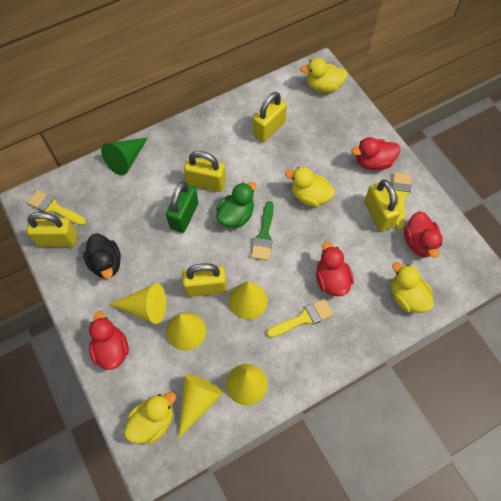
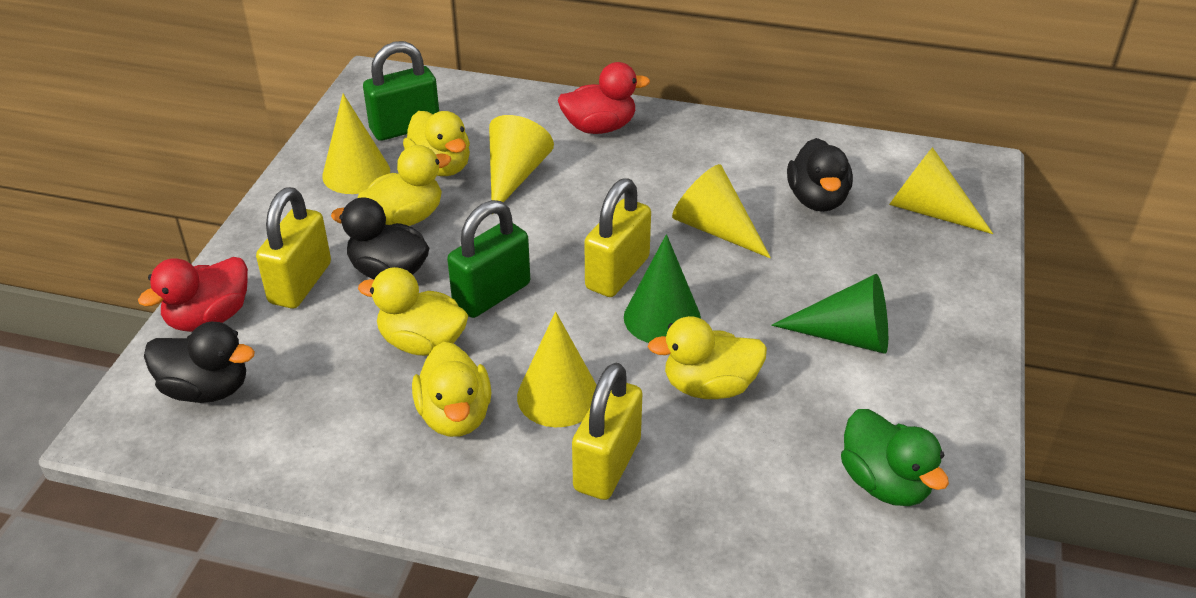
black duck: 1 -> 3
green brush: 1 -> 0
green cone: 1 -> 2
green padlock: 1 -> 2
red duck: 4 -> 2
yellow brush: 3 -> 0
yellow duck: 4 -> 5
yellow padlock: 5 -> 3

